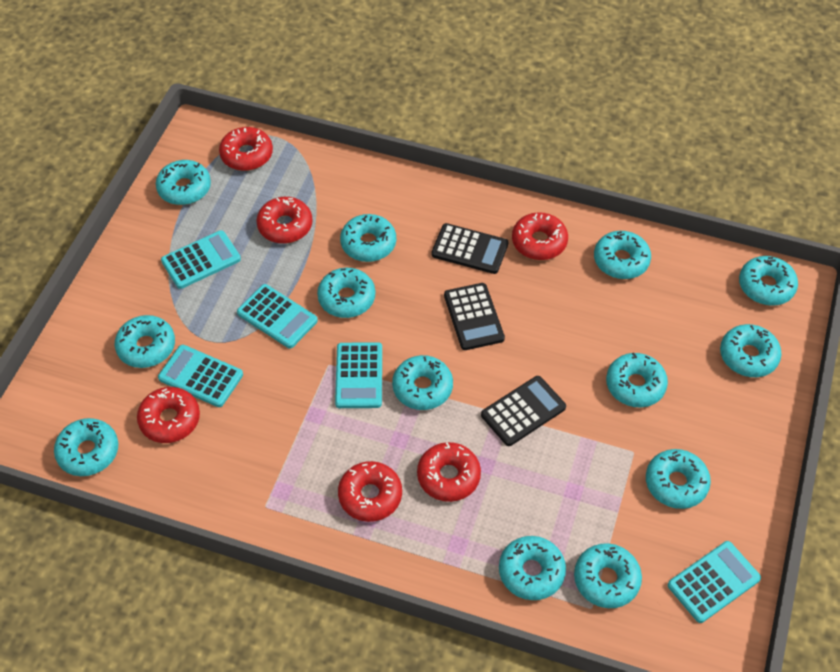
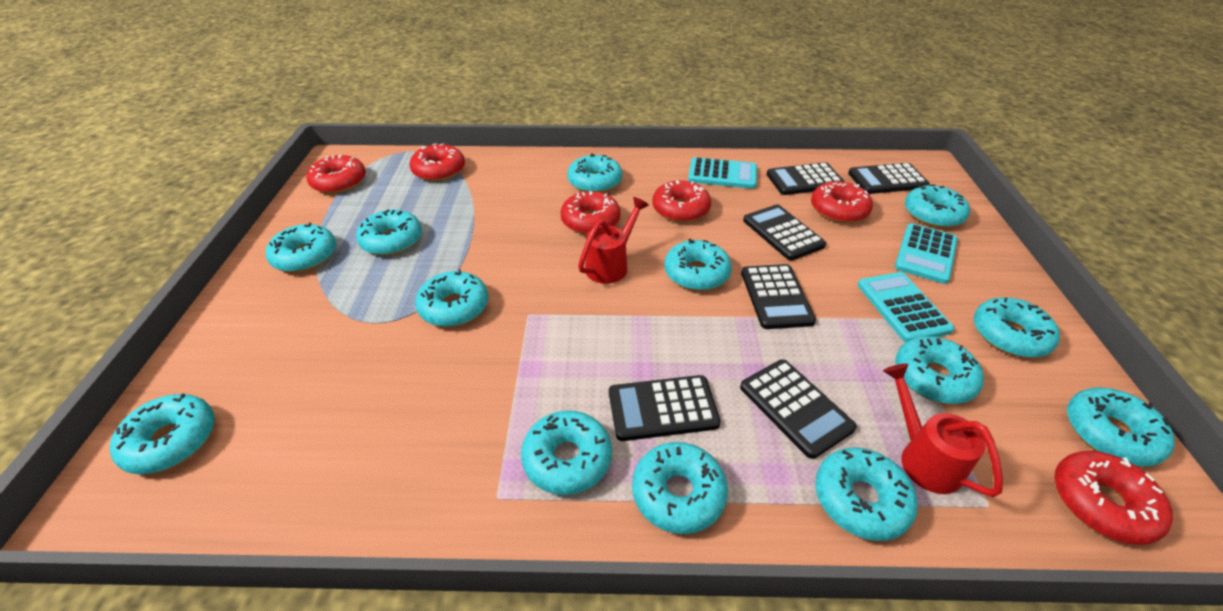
black calculator: 3 -> 6
red watering can: 0 -> 2
turquoise calculator: 5 -> 3

